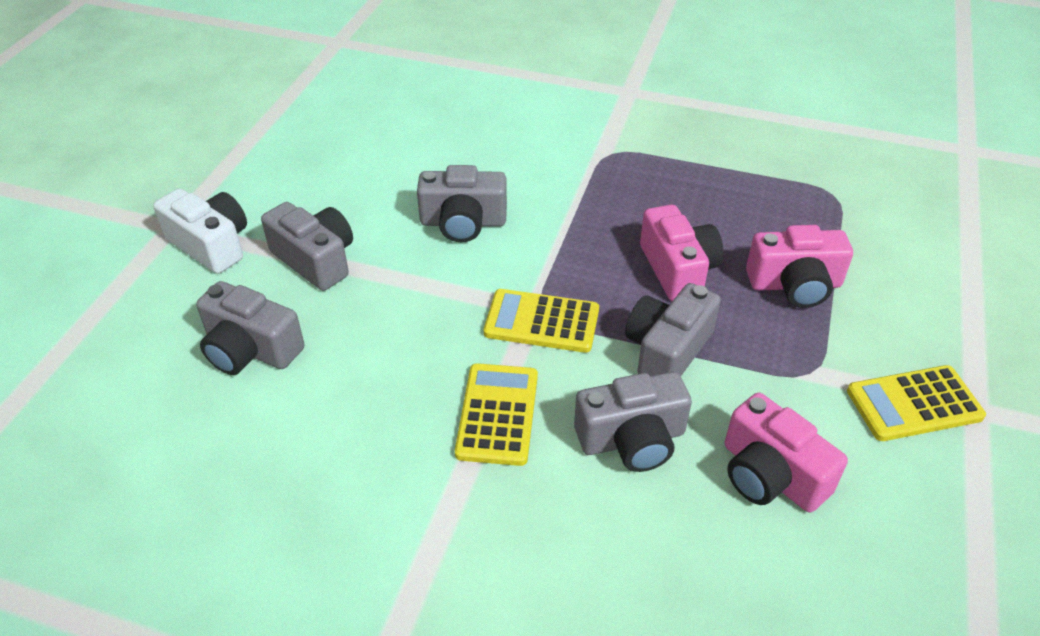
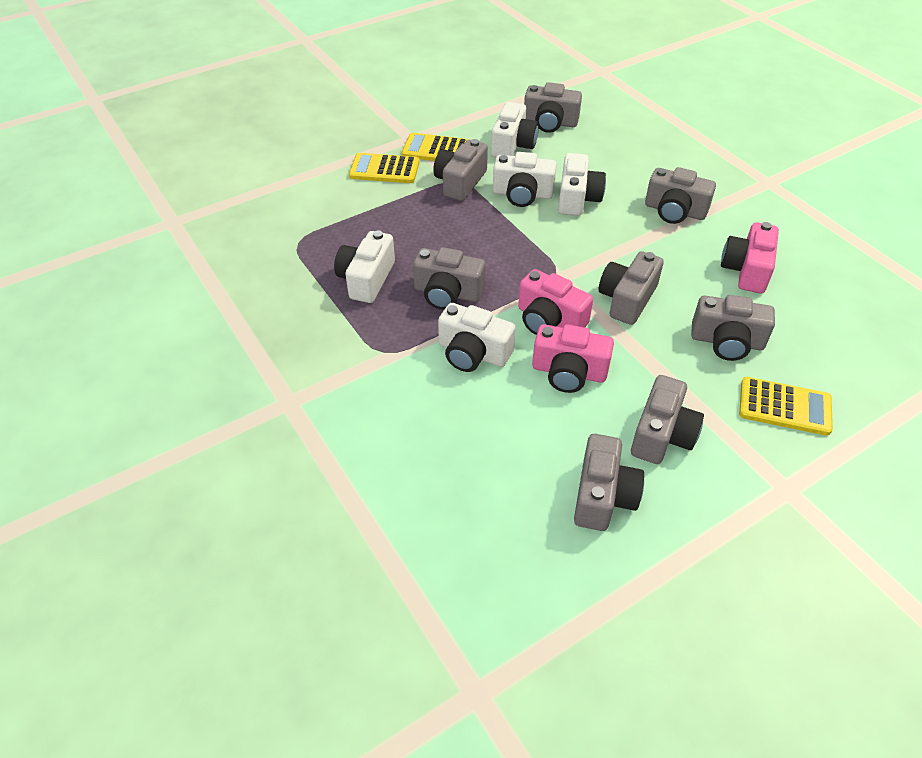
grey camera: 5 -> 8
white camera: 1 -> 5

